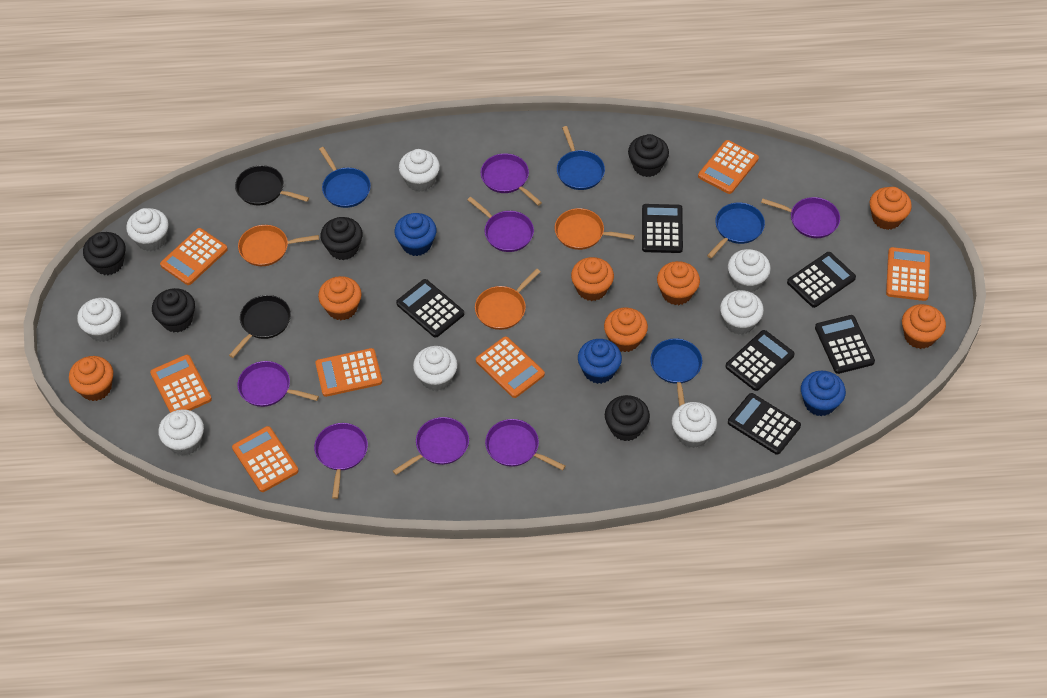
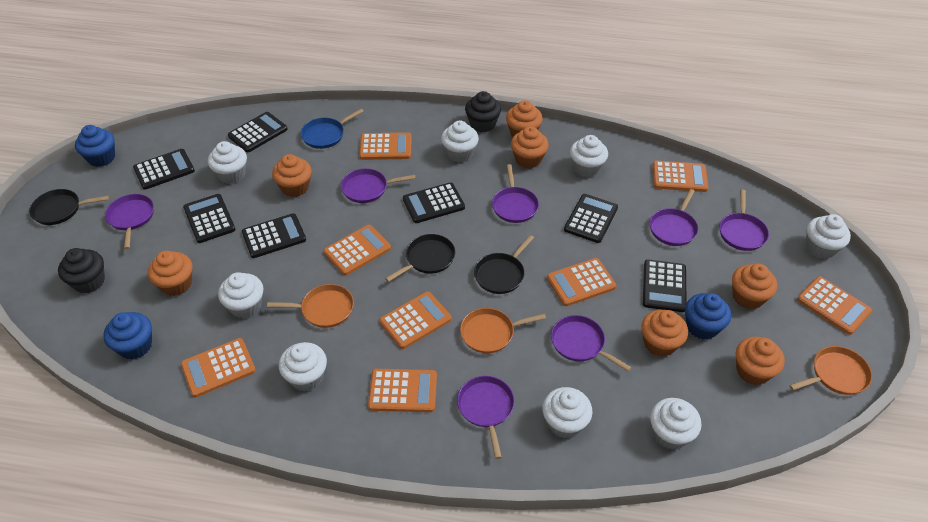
black calculator: 6 -> 7
black cupcake: 5 -> 2
black pan: 2 -> 3
blue pan: 4 -> 1
orange calculator: 7 -> 8

